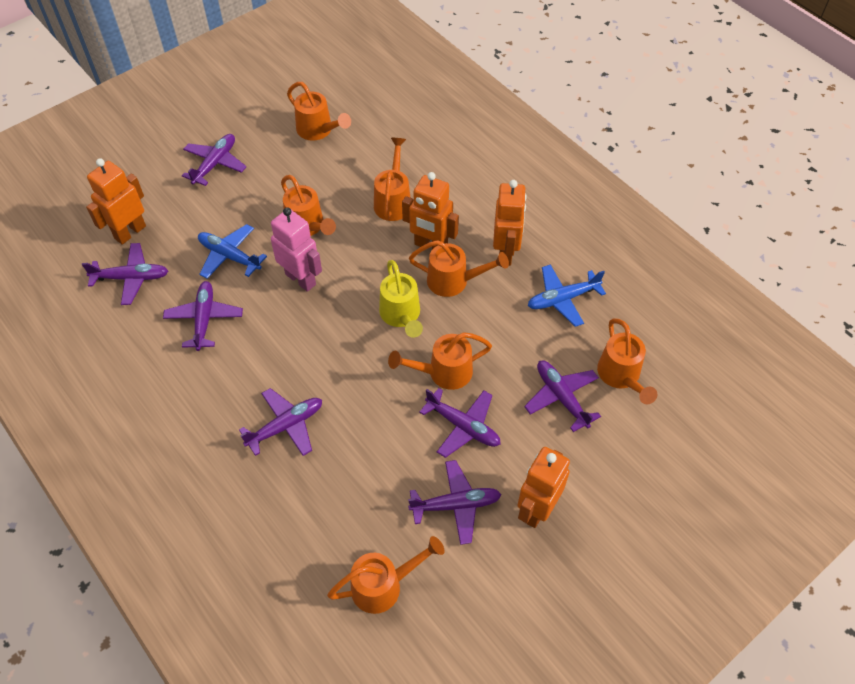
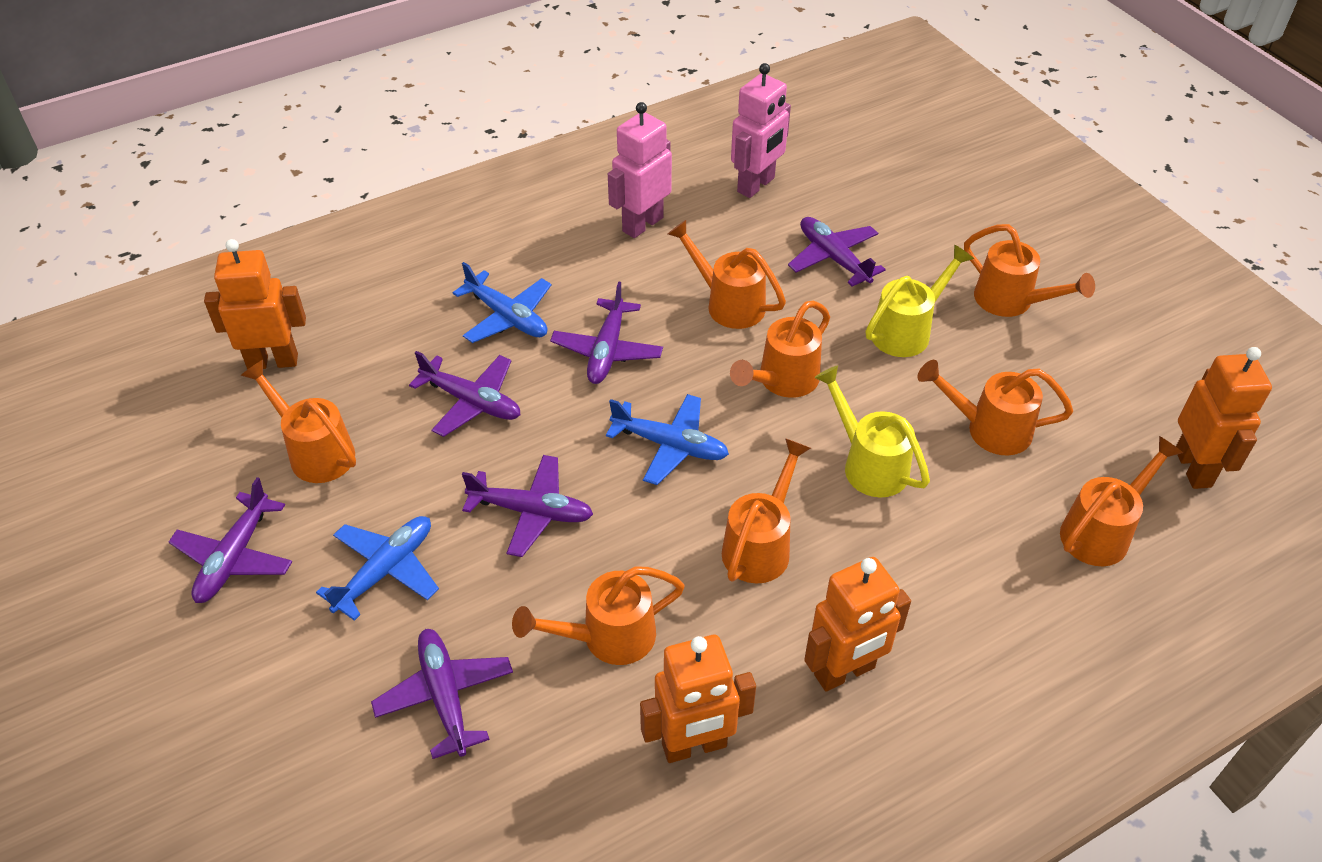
blue plane: 2 -> 3
orange watering can: 7 -> 8
pink robot: 1 -> 2
purple plane: 7 -> 6
yellow watering can: 1 -> 2

